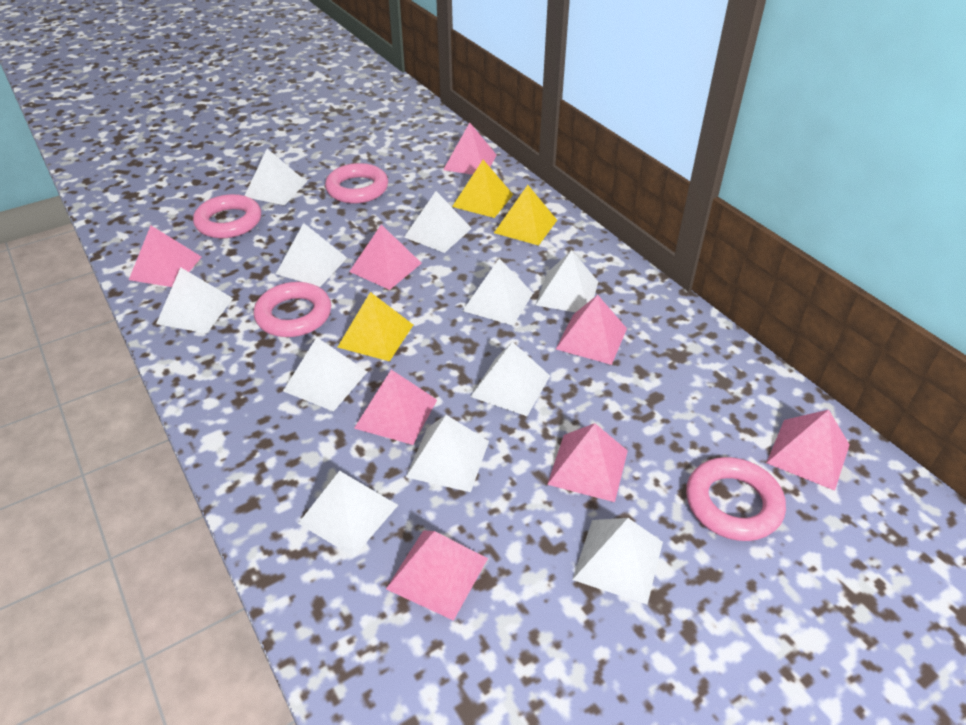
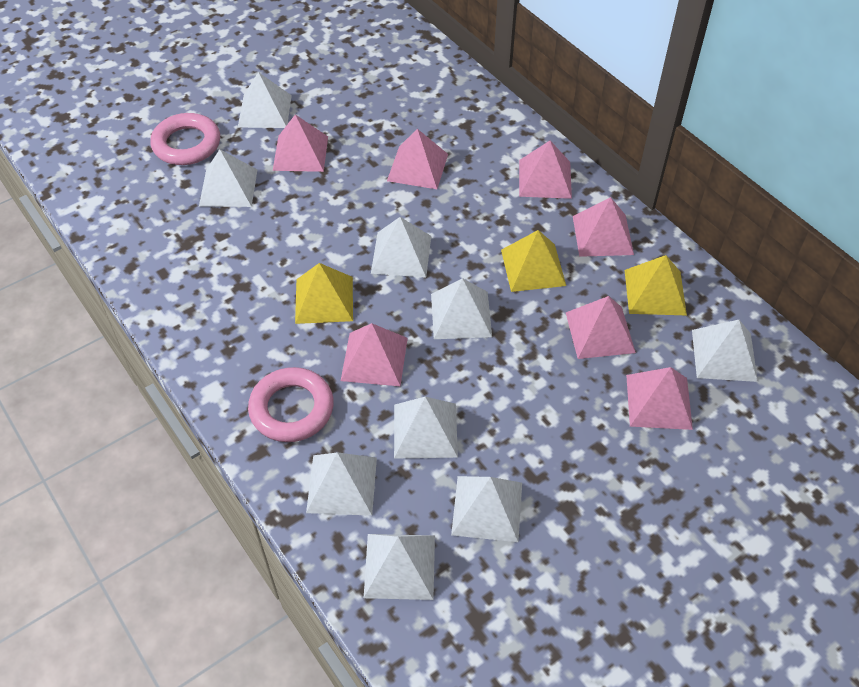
pink pyramid: 8 -> 7
pink ring: 4 -> 2
white pyramid: 11 -> 9

